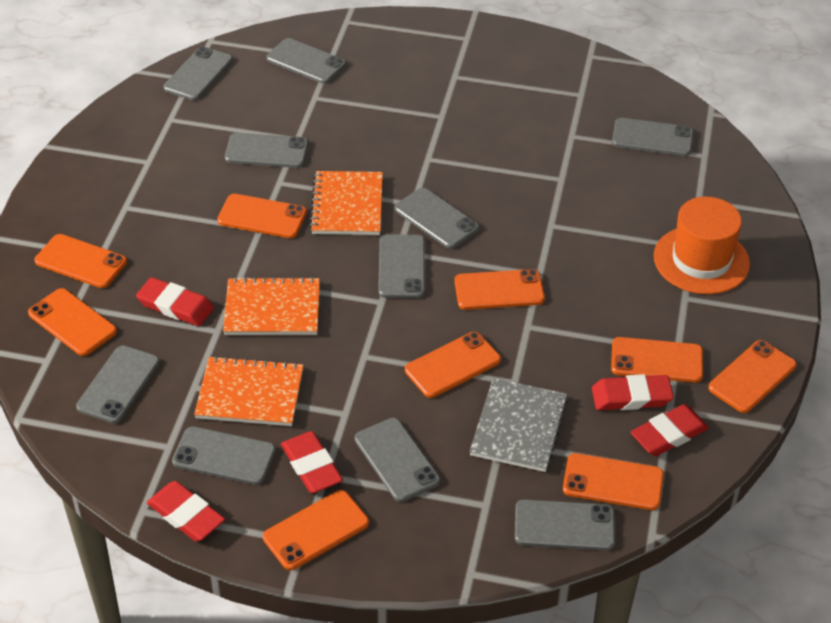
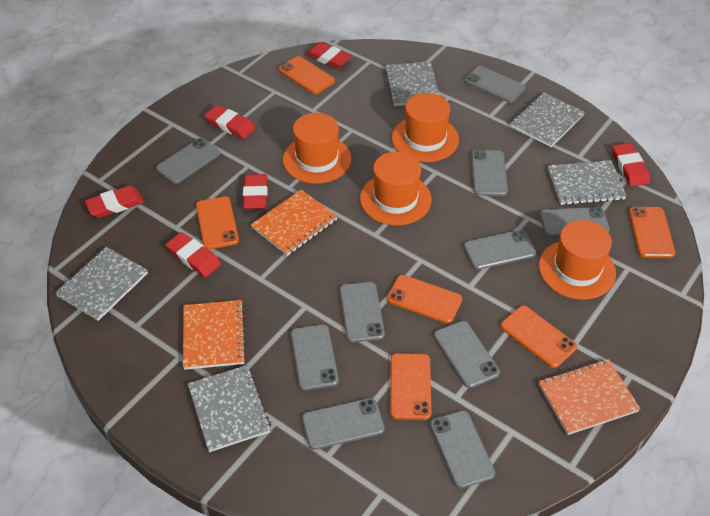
grey notebook: 1 -> 5
orange hat: 1 -> 4
orange phone: 9 -> 6
red eraser: 5 -> 6

